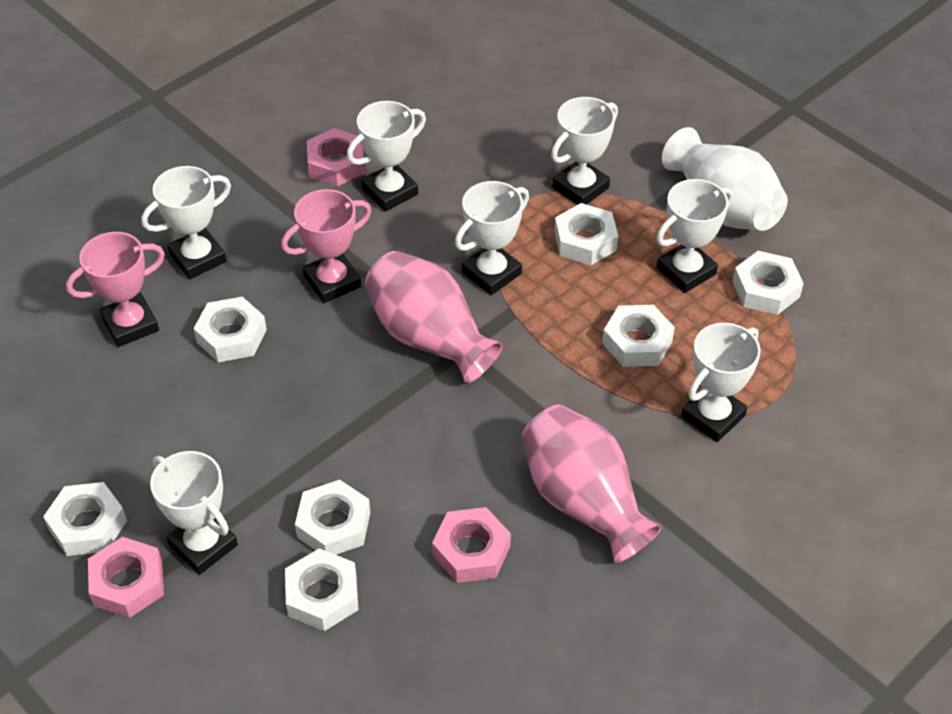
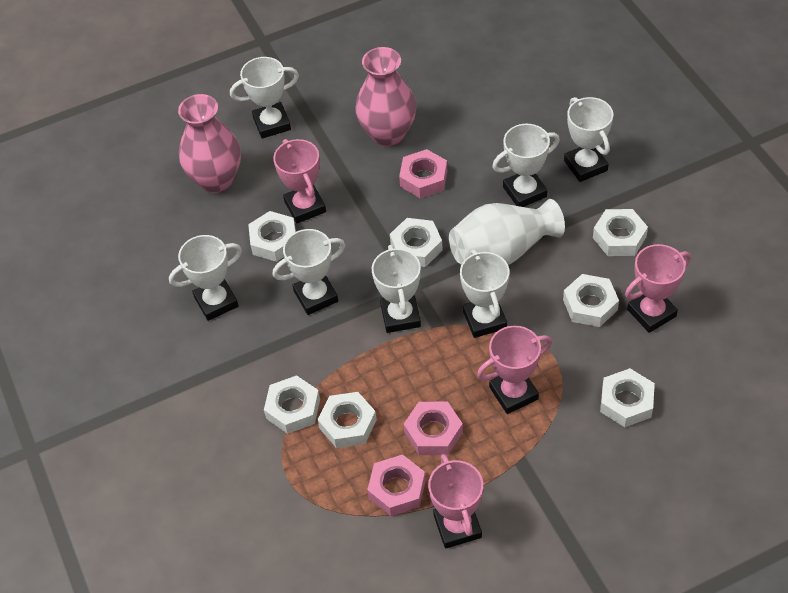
pink trophy: 2 -> 4

